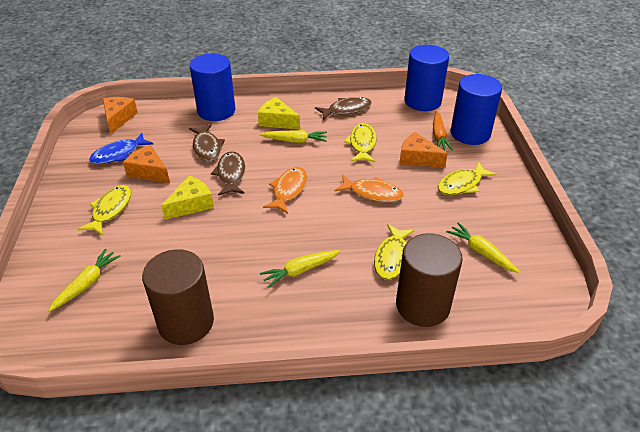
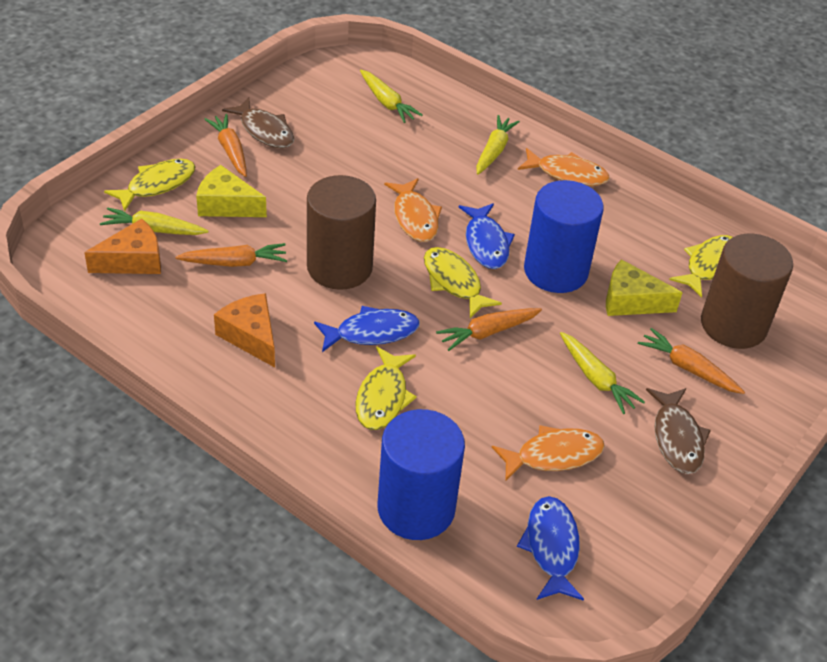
blue cylinder: 3 -> 2
blue fish: 1 -> 3
brown fish: 3 -> 2
orange carrot: 1 -> 4
orange cheese: 3 -> 2
orange fish: 2 -> 3

